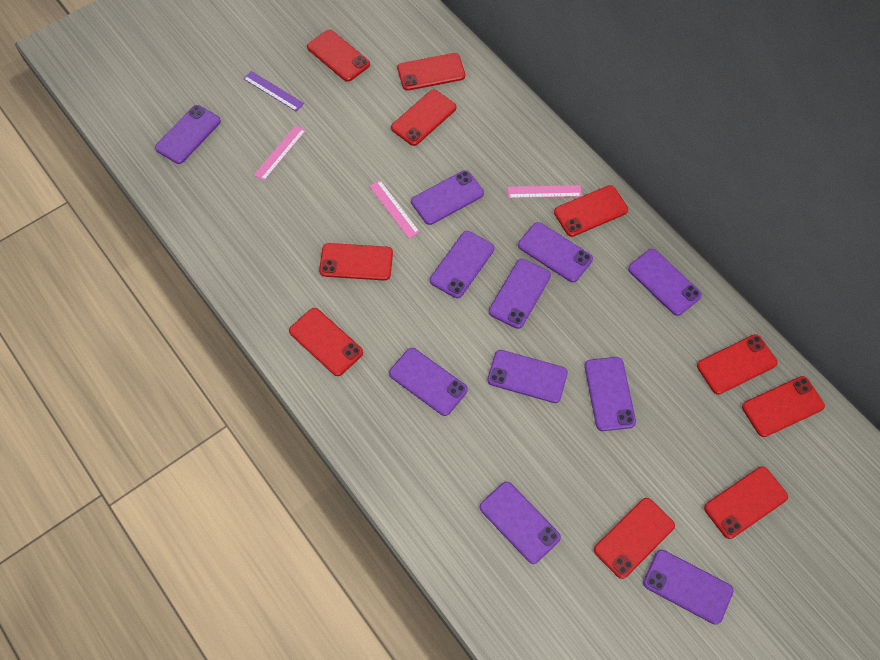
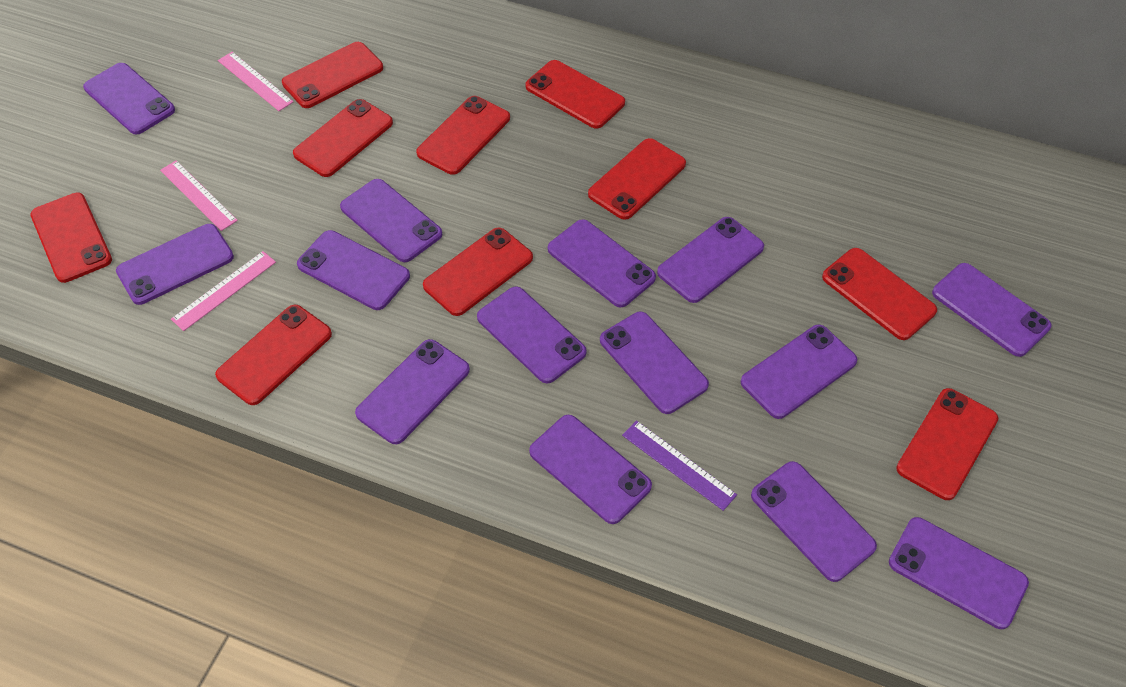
purple phone: 11 -> 14

